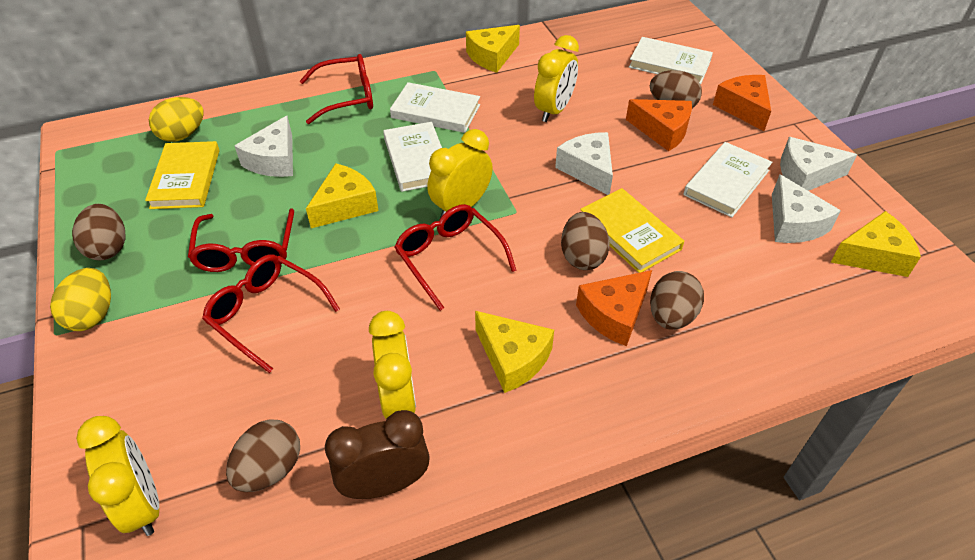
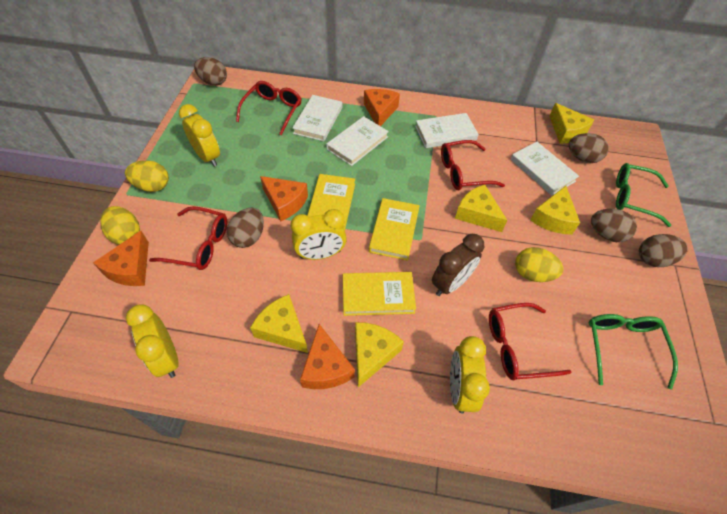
green glasses: 0 -> 2
orange cheese: 3 -> 4
white cheese: 4 -> 0
yellow book: 2 -> 3
yellow cheese: 4 -> 5
yellow egg: 2 -> 3

